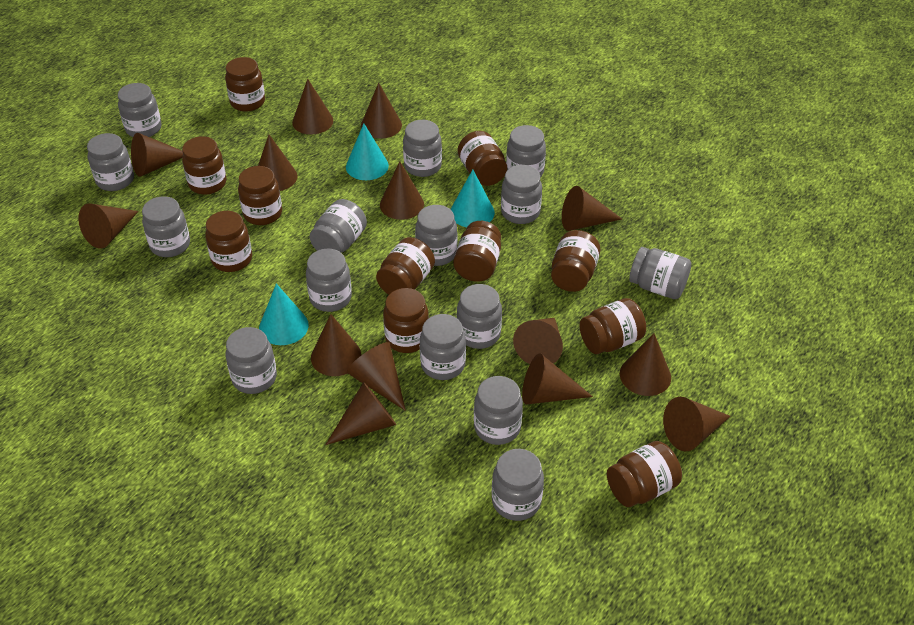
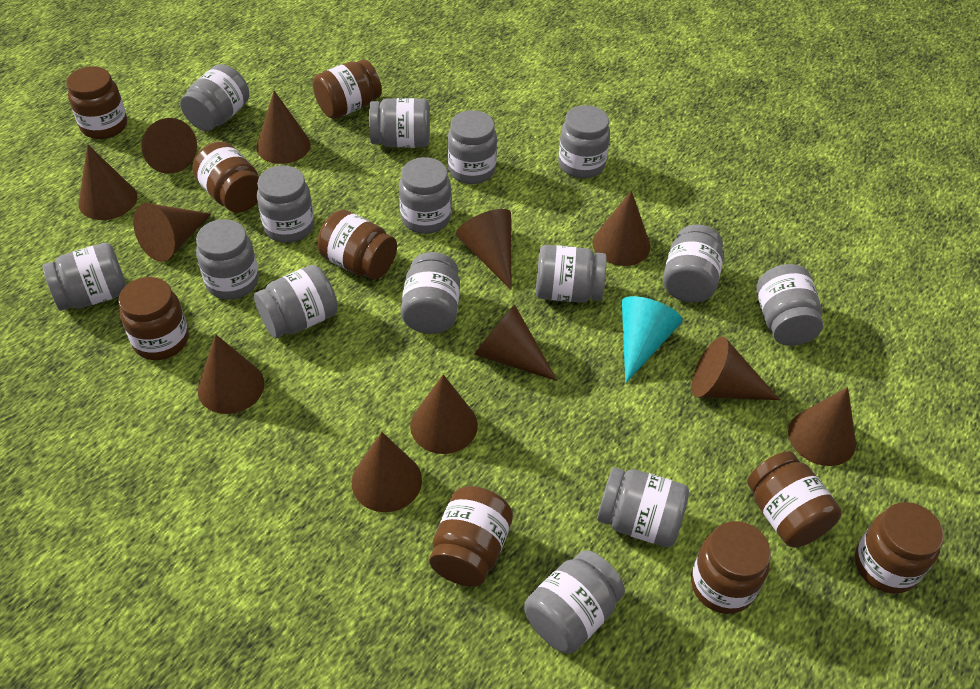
brown cone: 14 -> 12
brown jar: 11 -> 9
turquoise cone: 3 -> 1

